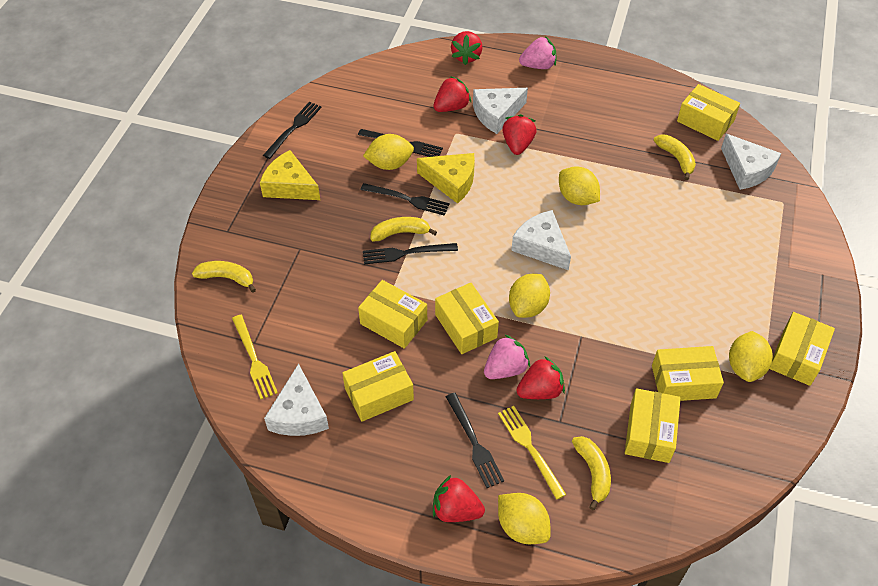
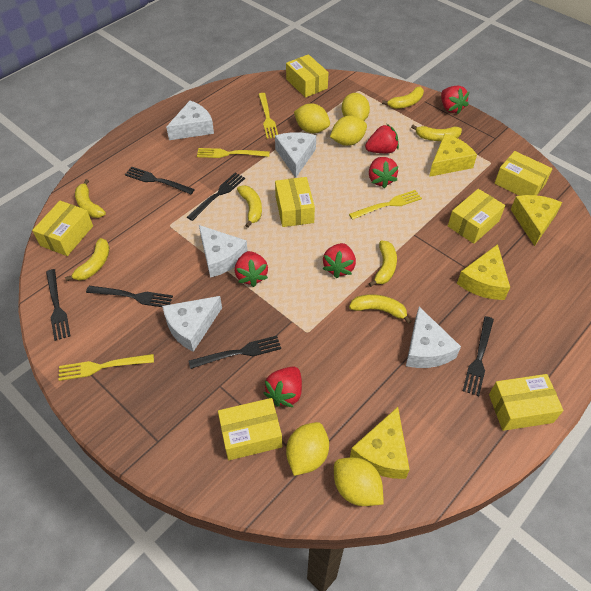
black fork: 5 -> 6
pink strawberry: 2 -> 0
red strawberry: 5 -> 6
white cheese: 4 -> 5
yellow banana: 4 -> 7
yellow cheese: 2 -> 4
yellow fork: 2 -> 4

